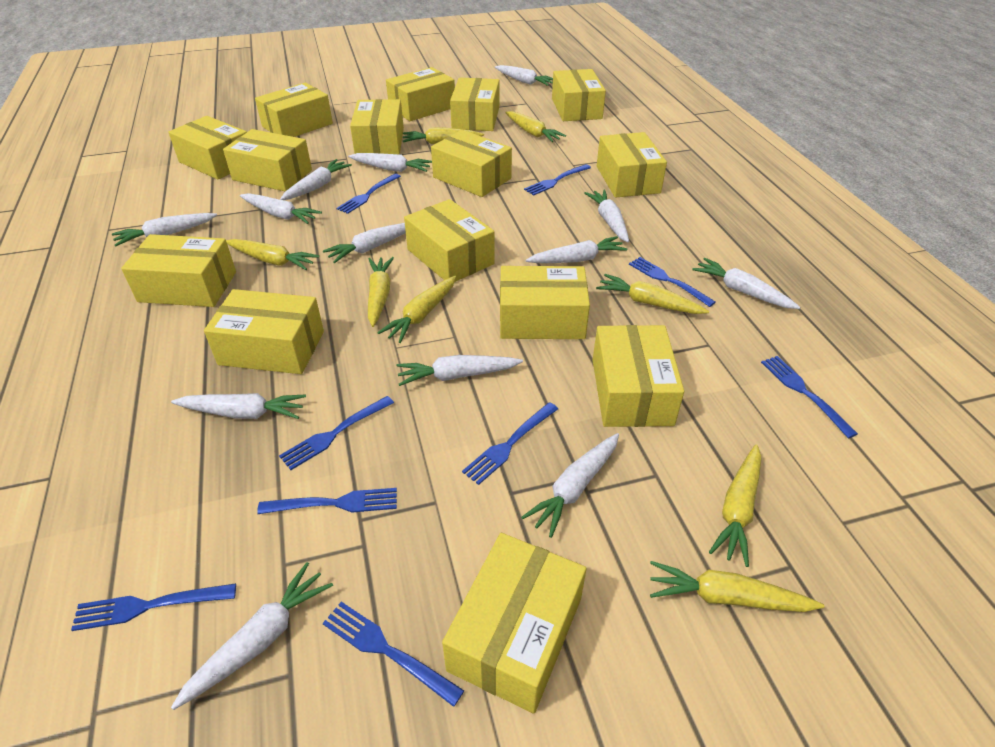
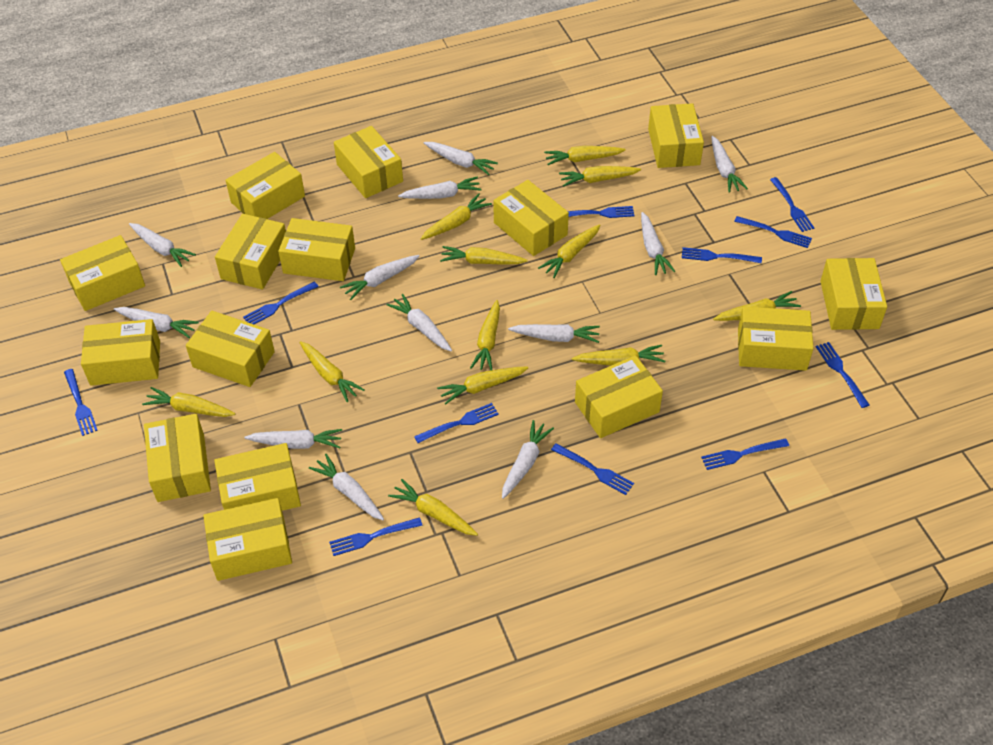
blue fork: 9 -> 11
white carrot: 13 -> 12
yellow carrot: 8 -> 12

